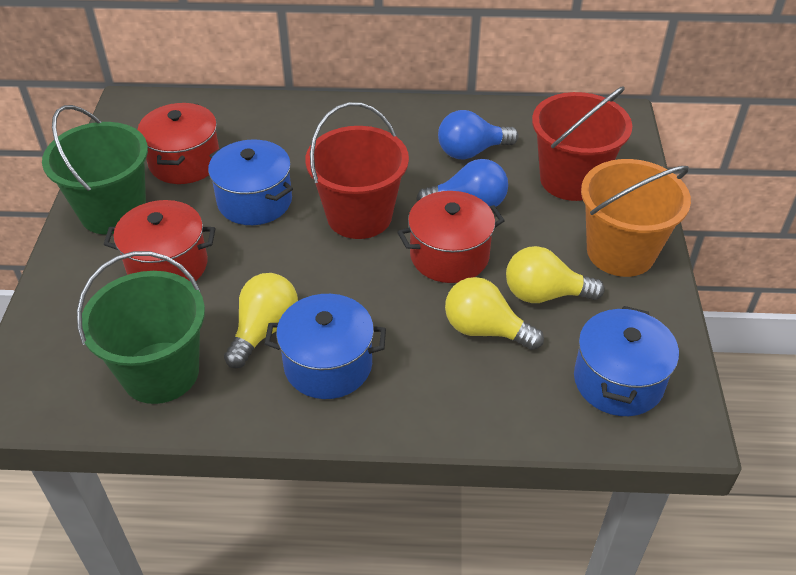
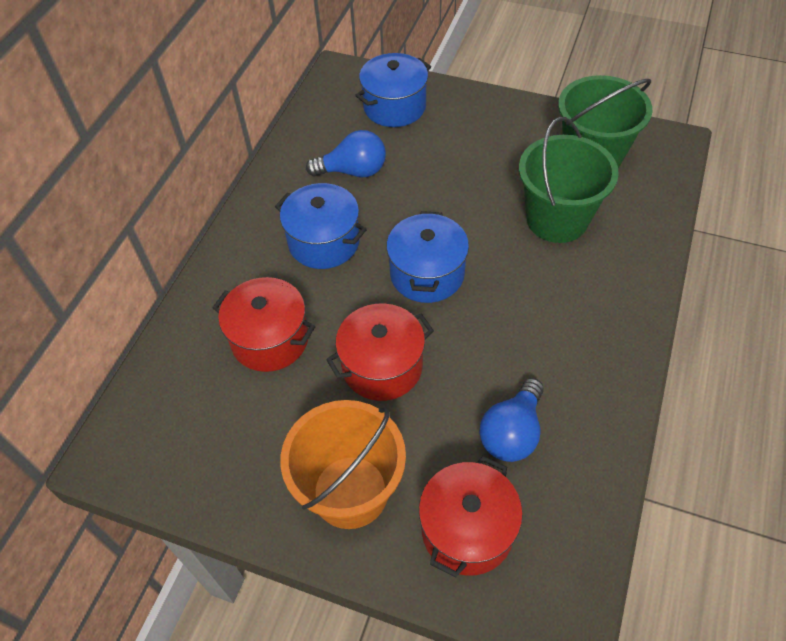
red bucket: 2 -> 0
yellow light bulb: 3 -> 0

